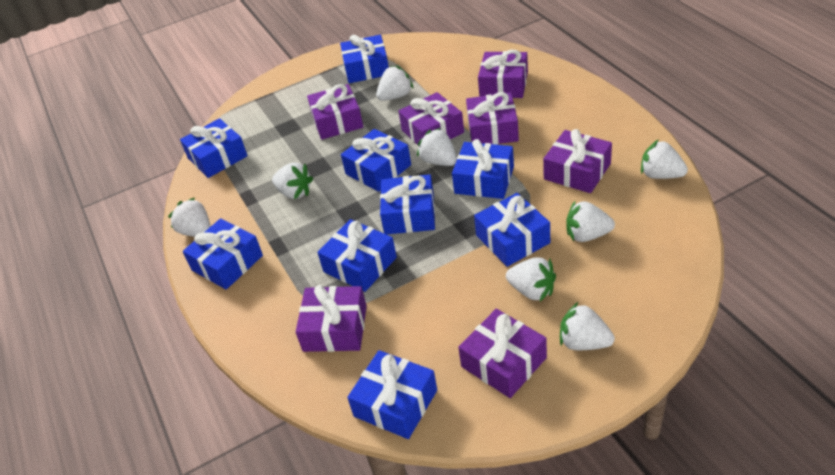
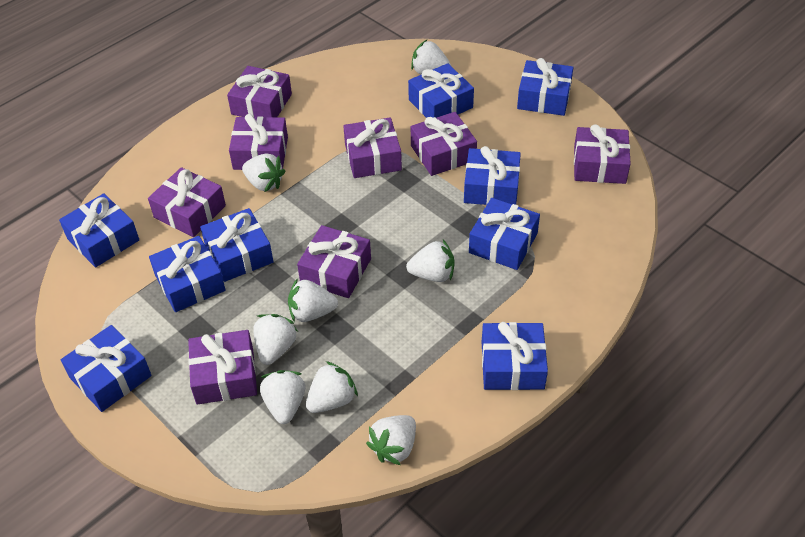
purple gift: 7 -> 8

